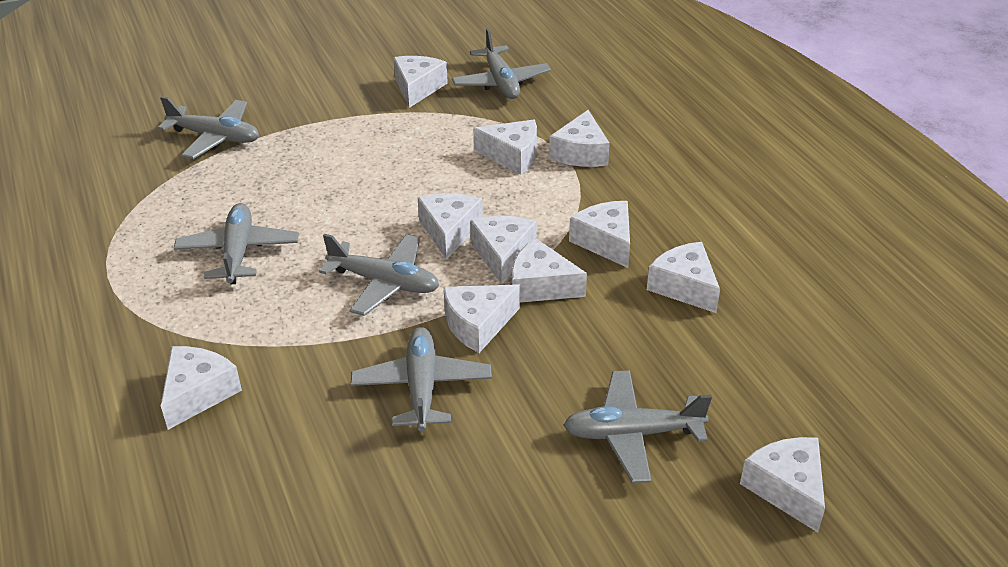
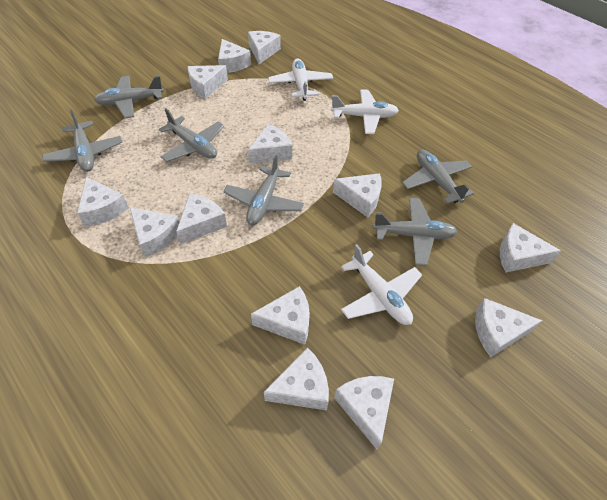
white cheese: 11 -> 13
white plane: 0 -> 3

